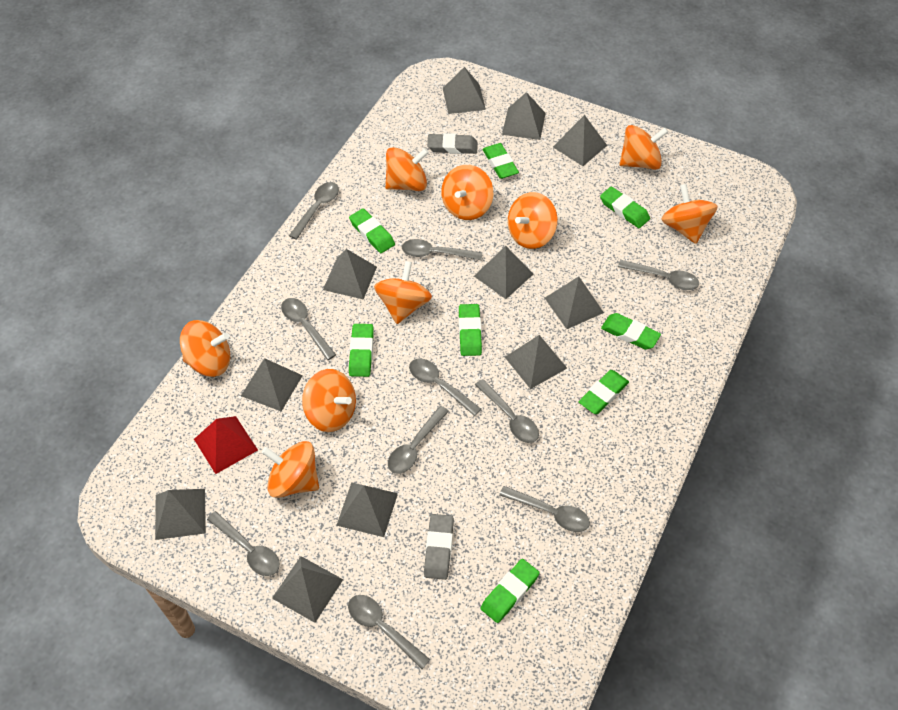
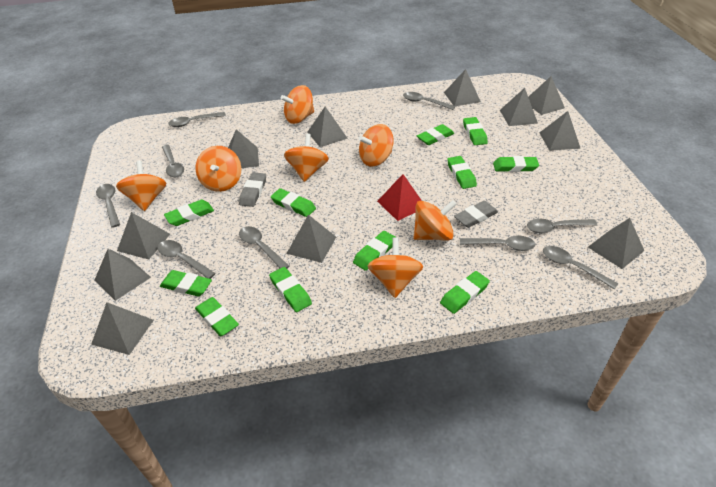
green eraser: 8 -> 11
grey spoon: 10 -> 9
orange spinning top: 9 -> 7

